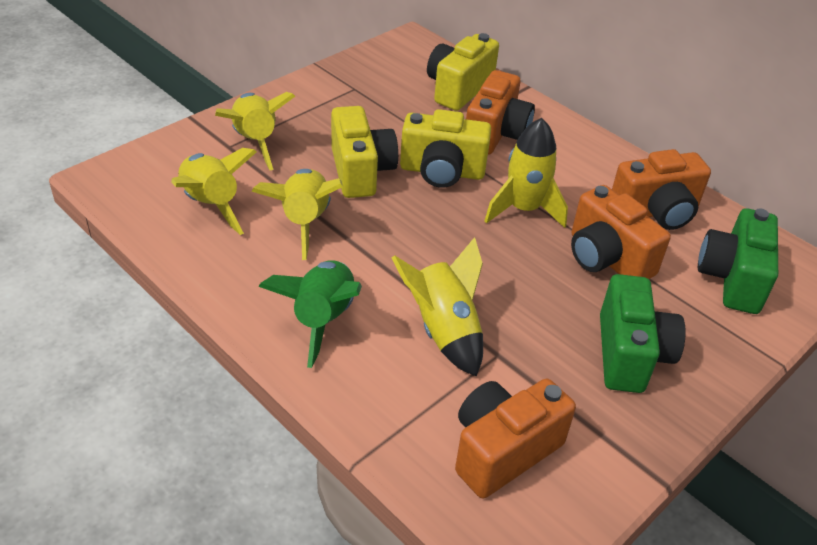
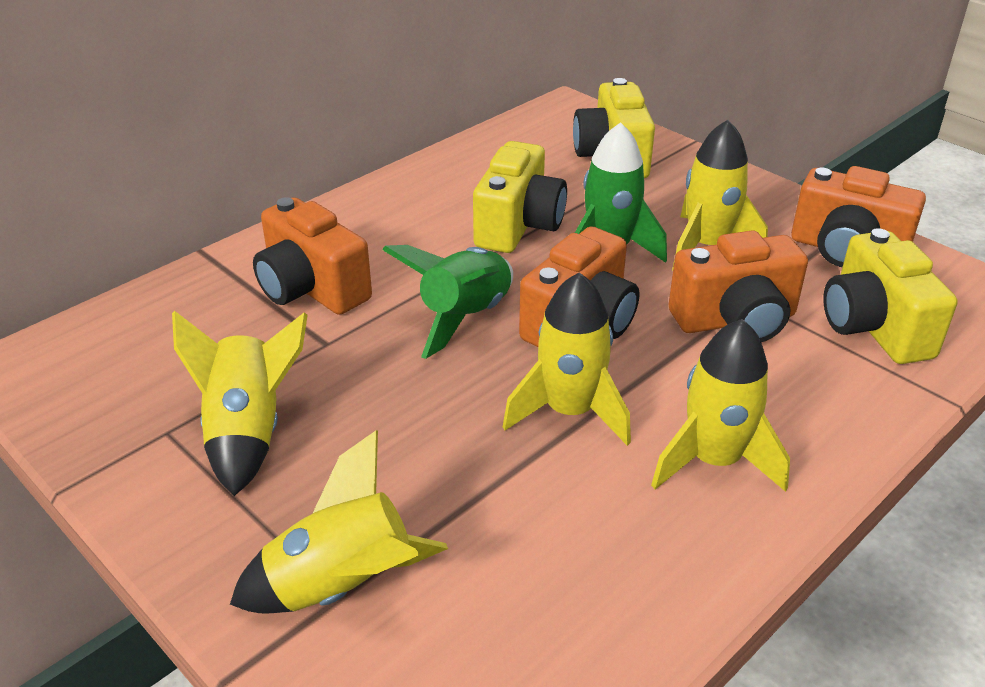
green camera: 2 -> 0
green rocket: 1 -> 2

